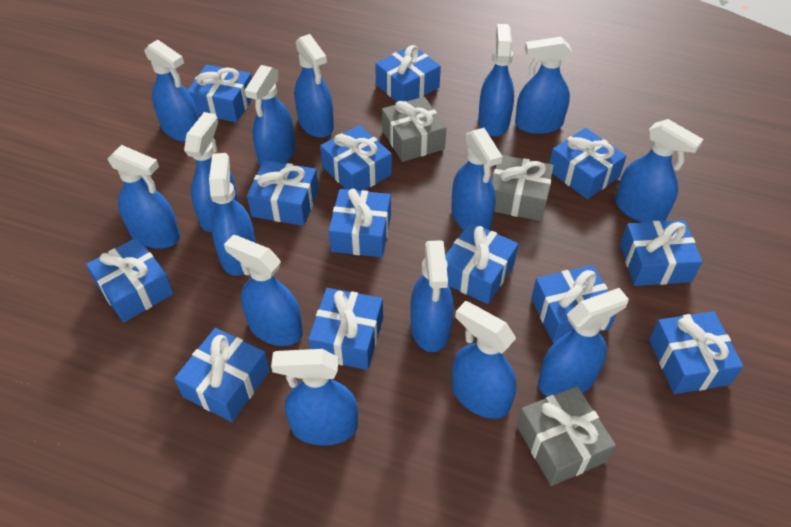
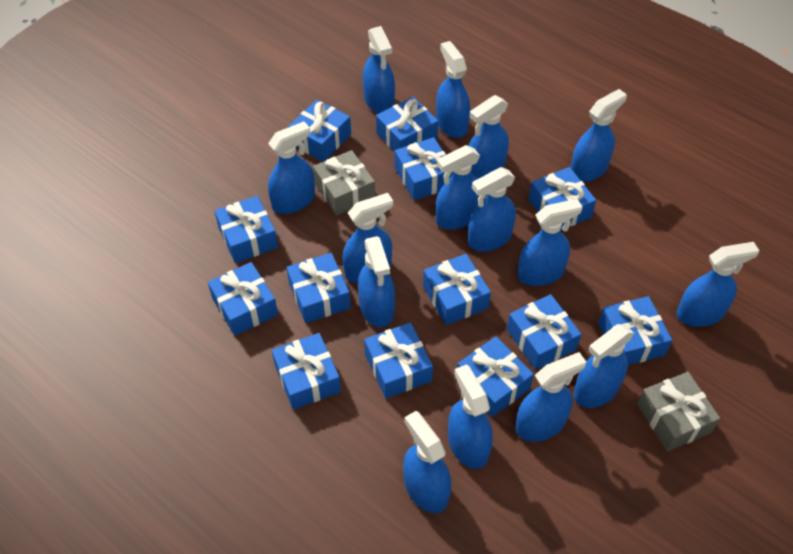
grey gift: 3 -> 2

